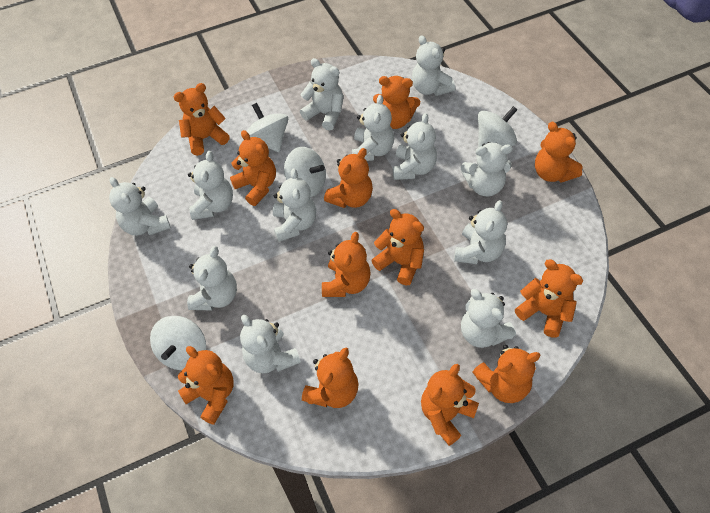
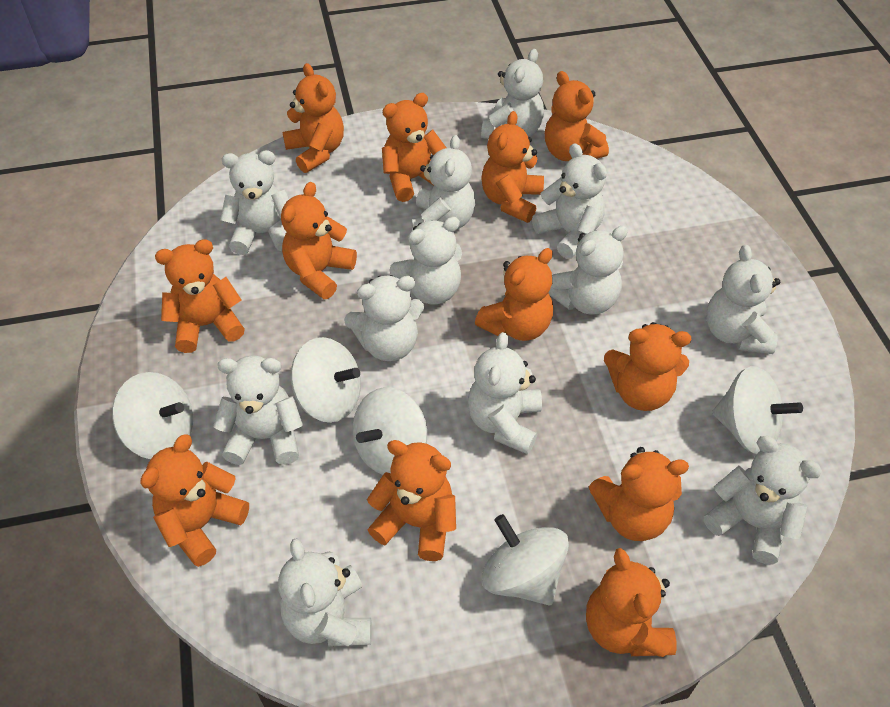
white spinning top: 4 -> 5

